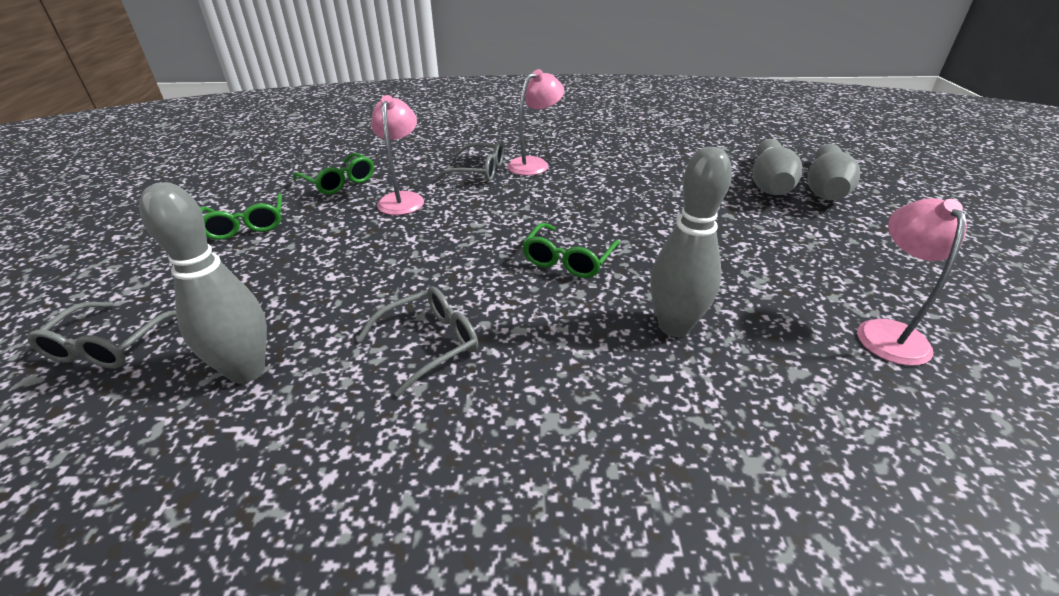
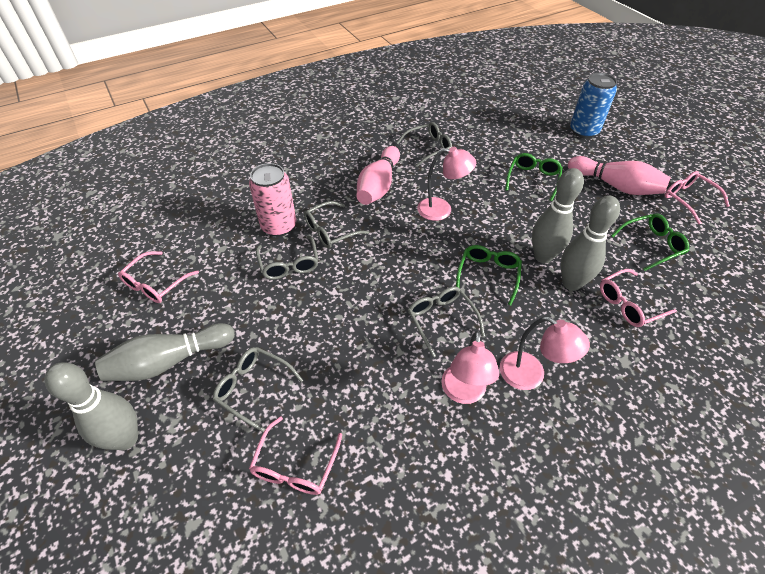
blue can: 0 -> 1
grey glasses: 3 -> 5
pink bowling pin: 0 -> 2
pink can: 0 -> 1
pink glasses: 0 -> 4

